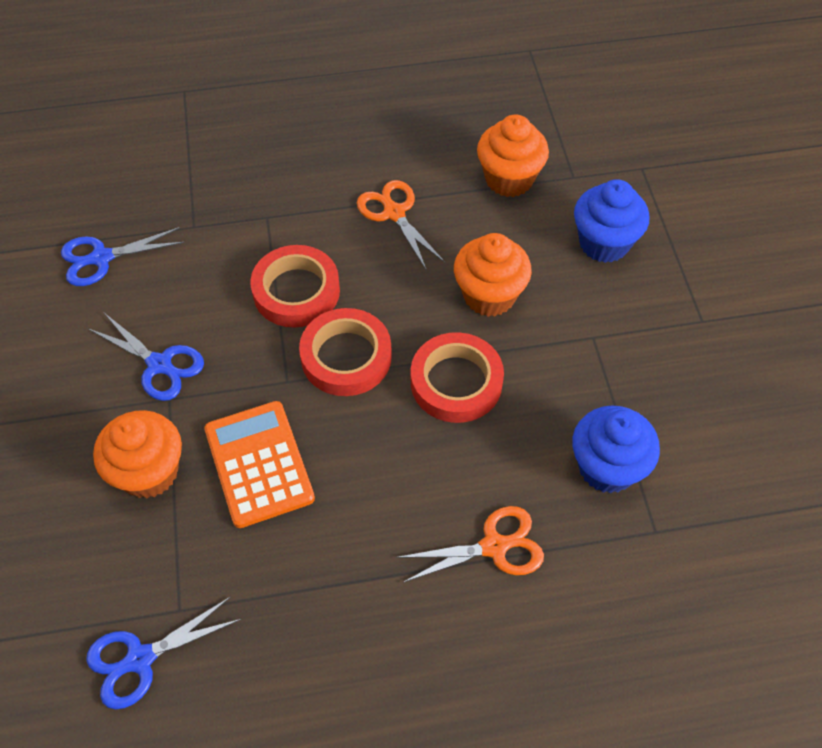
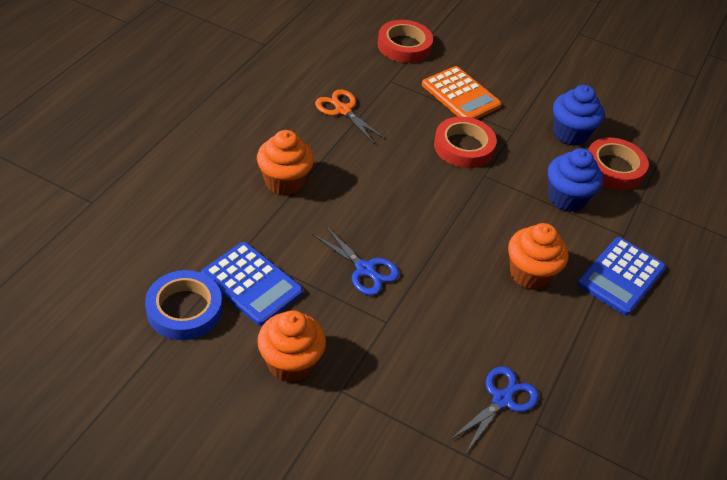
blue calculator: 0 -> 2
blue scissors: 3 -> 2
blue tape: 0 -> 1
orange scissors: 2 -> 1

